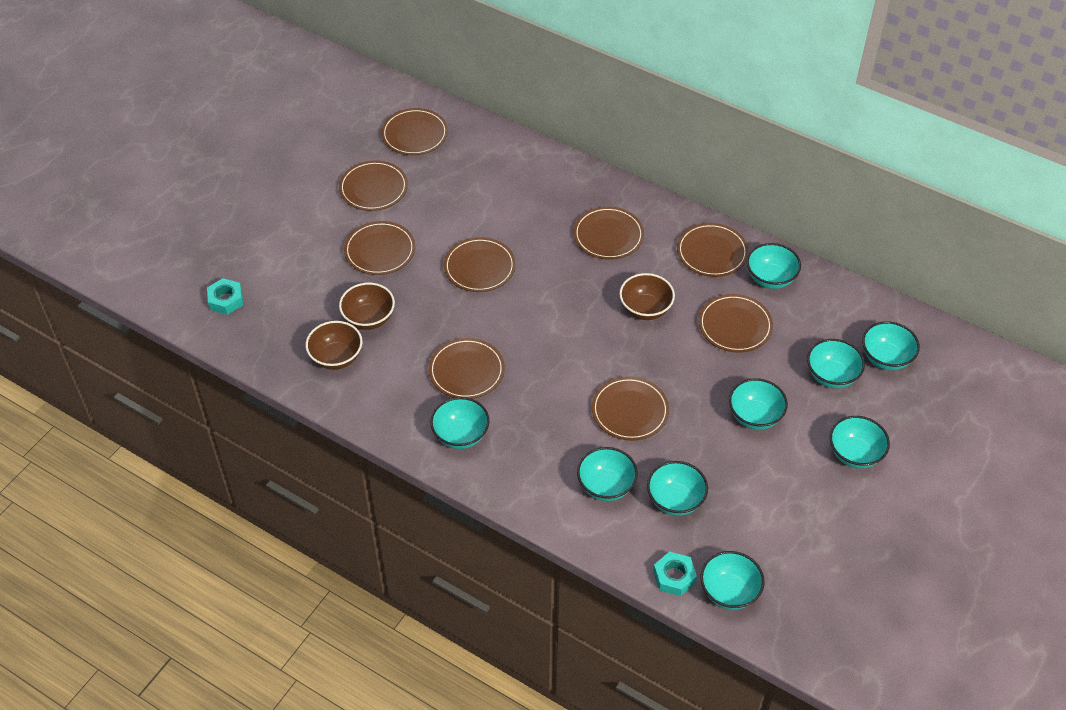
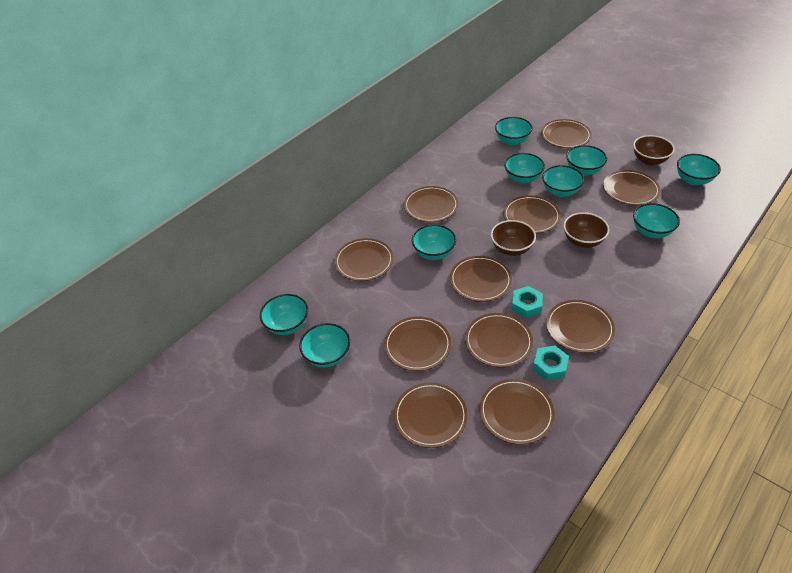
brown plate: 9 -> 11

